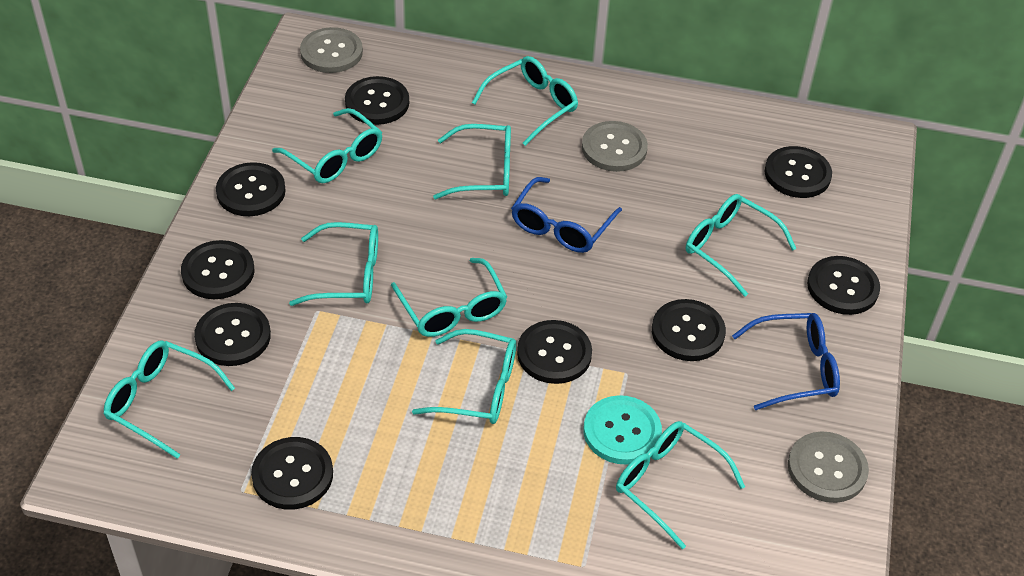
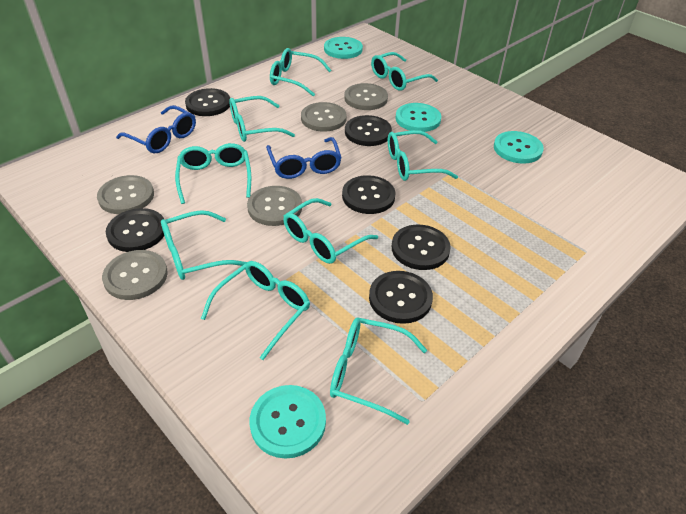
black button: 9 -> 6
grey button: 3 -> 5
turquoise button: 1 -> 4

